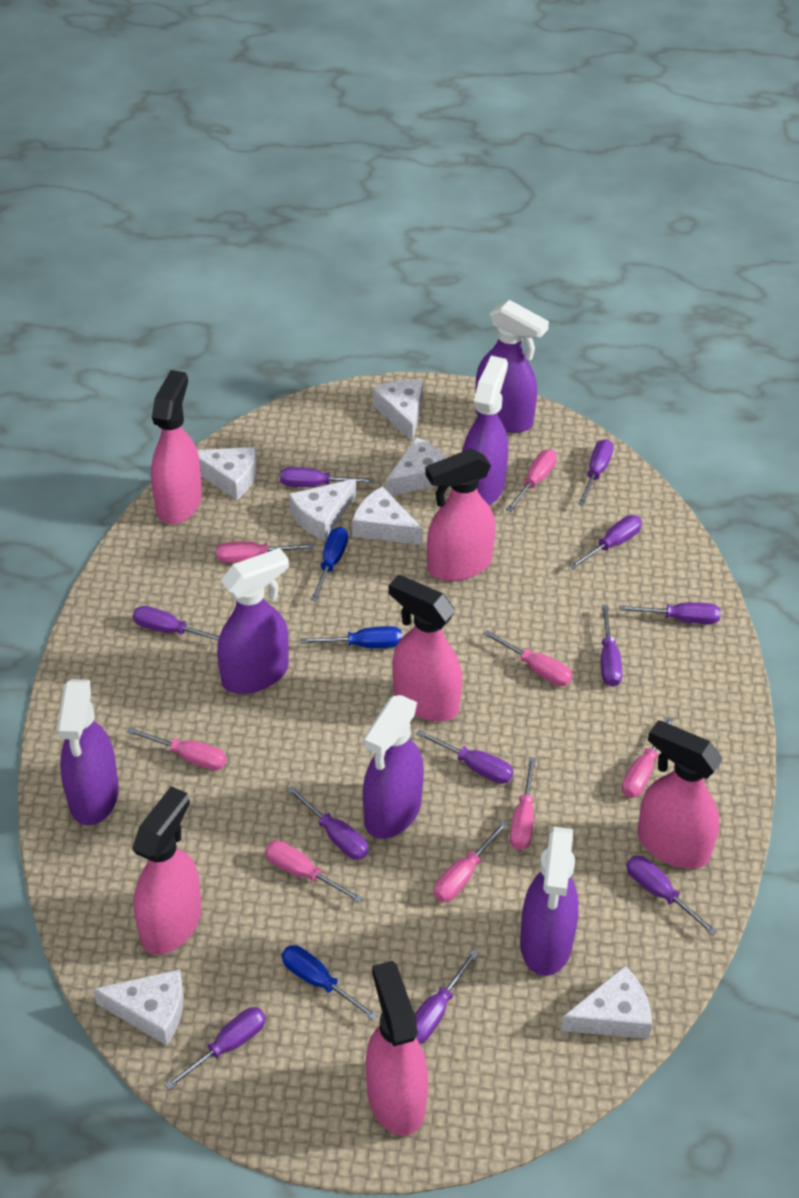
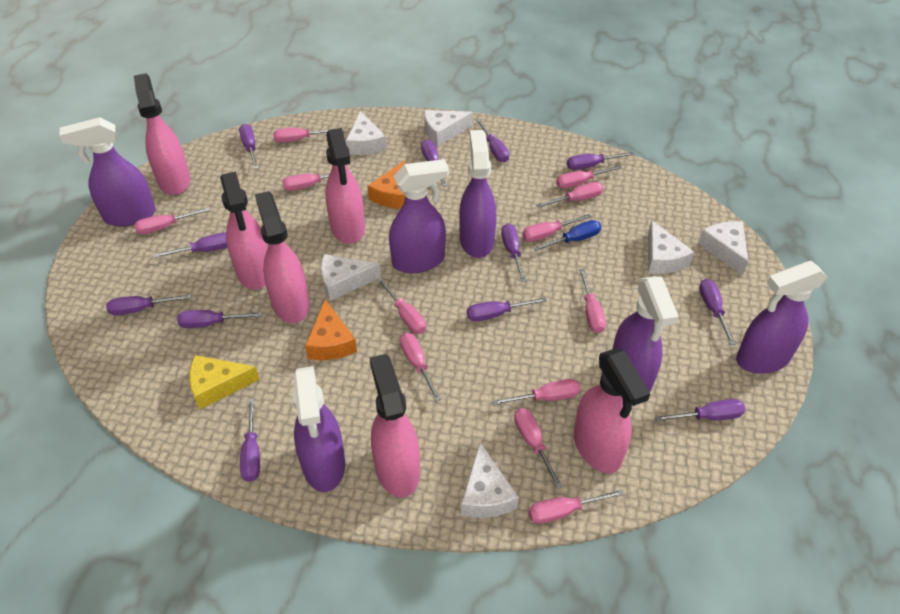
blue screwdriver: 3 -> 1
orange cheese: 0 -> 2
pink screwdriver: 8 -> 12
purple screwdriver: 11 -> 12
white cheese: 7 -> 6
yellow cheese: 0 -> 1

